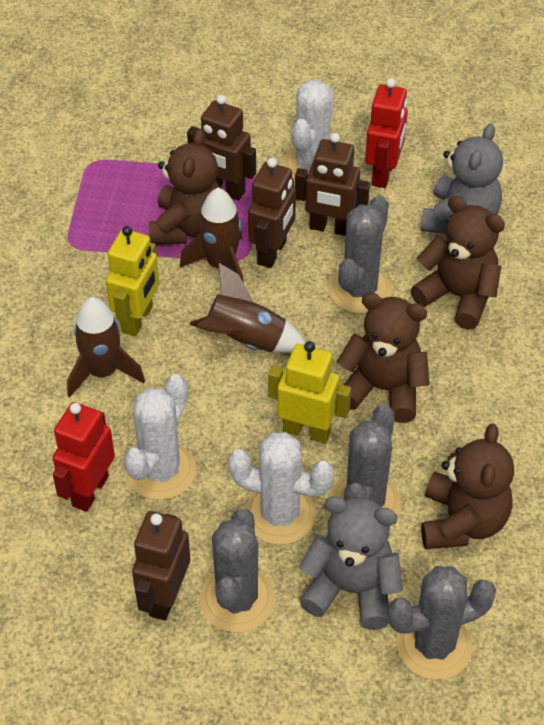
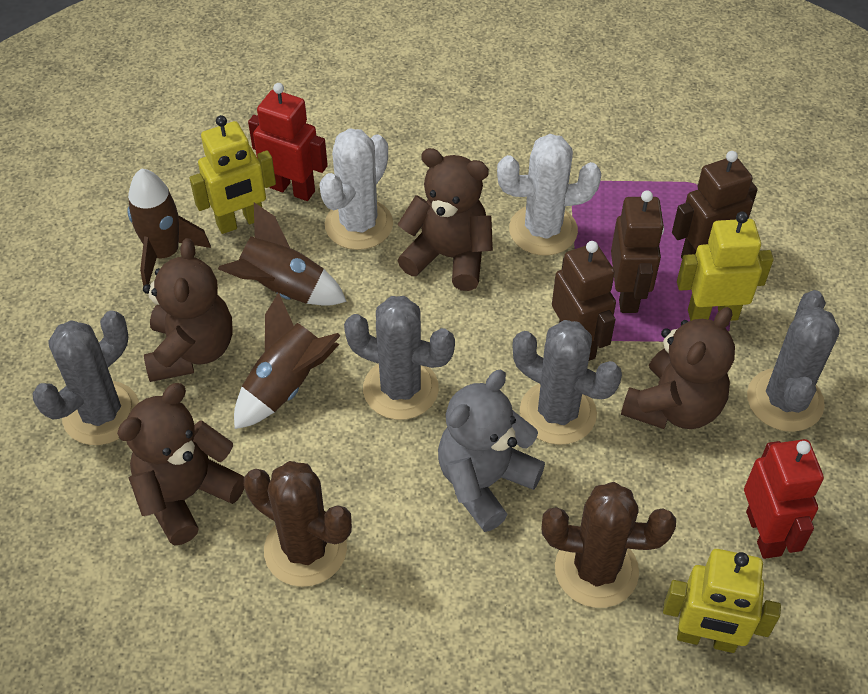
brown cactus: 0 -> 2
brown robot: 4 -> 3
grey teddy bear: 2 -> 1
white cactus: 3 -> 2
yellow robot: 2 -> 3

